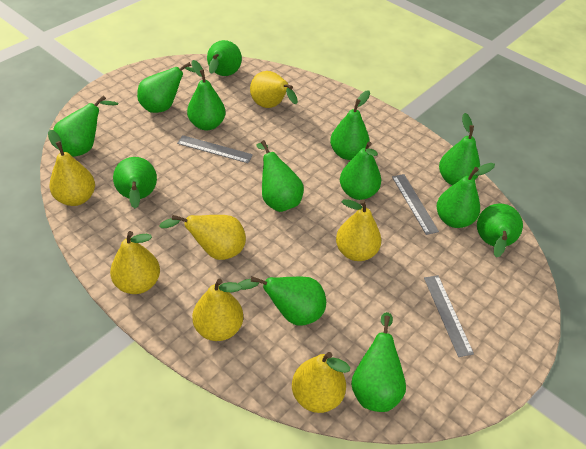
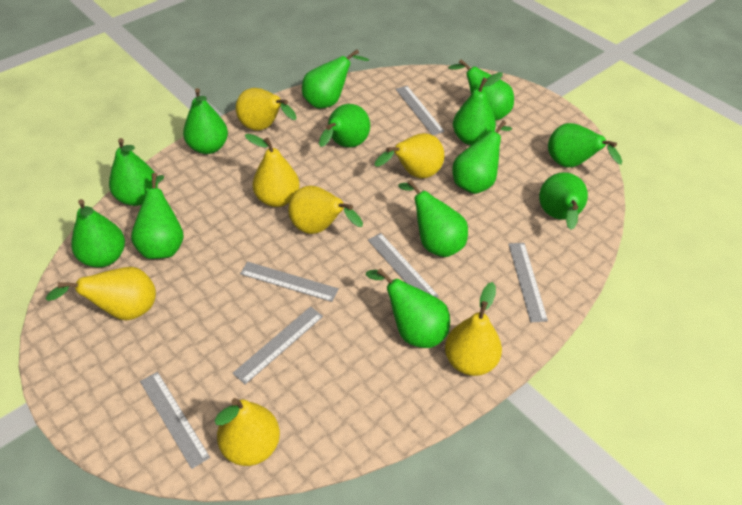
grey ruler: 3 -> 6

